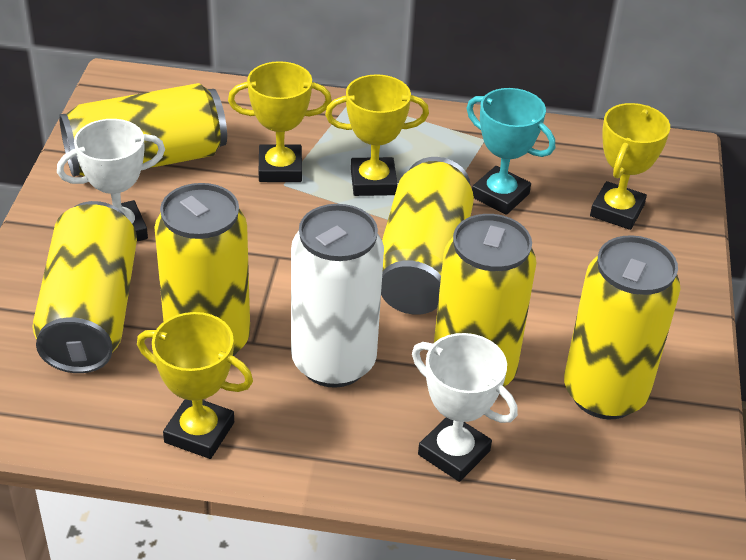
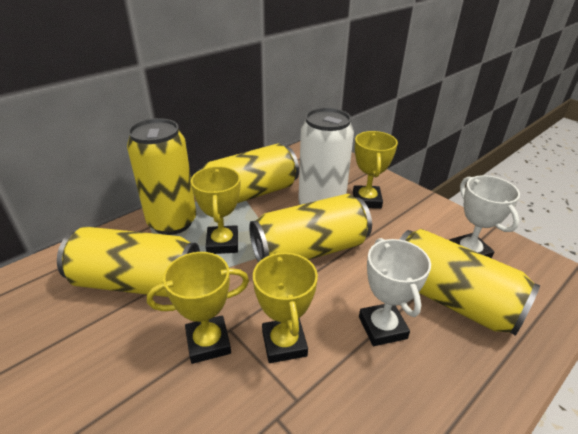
turquoise trophy: 1 -> 0
yellow can: 6 -> 5

